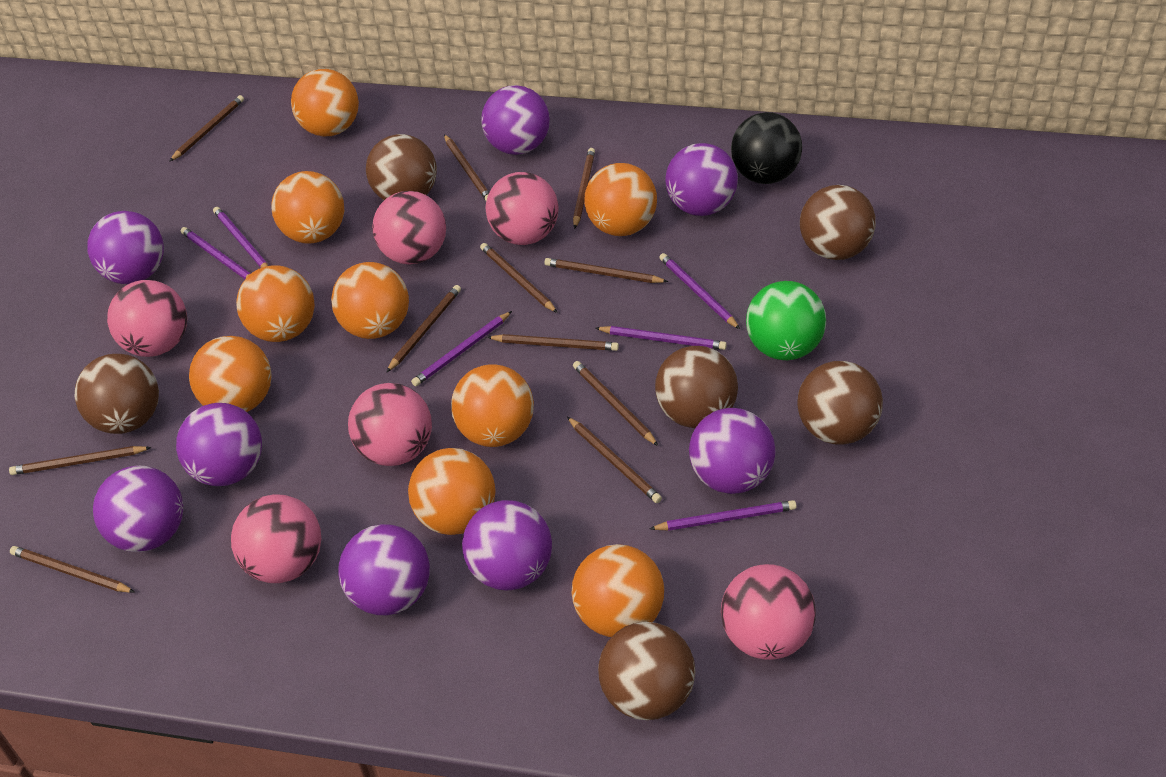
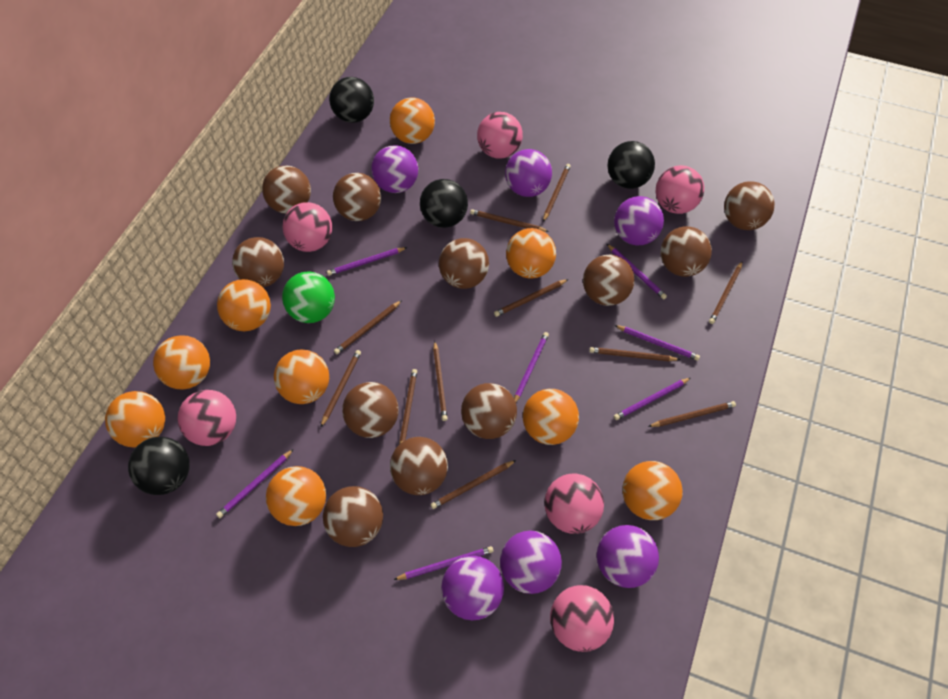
black ball: 1 -> 4
brown ball: 6 -> 11
purple ball: 8 -> 6
purple pencil: 6 -> 7

